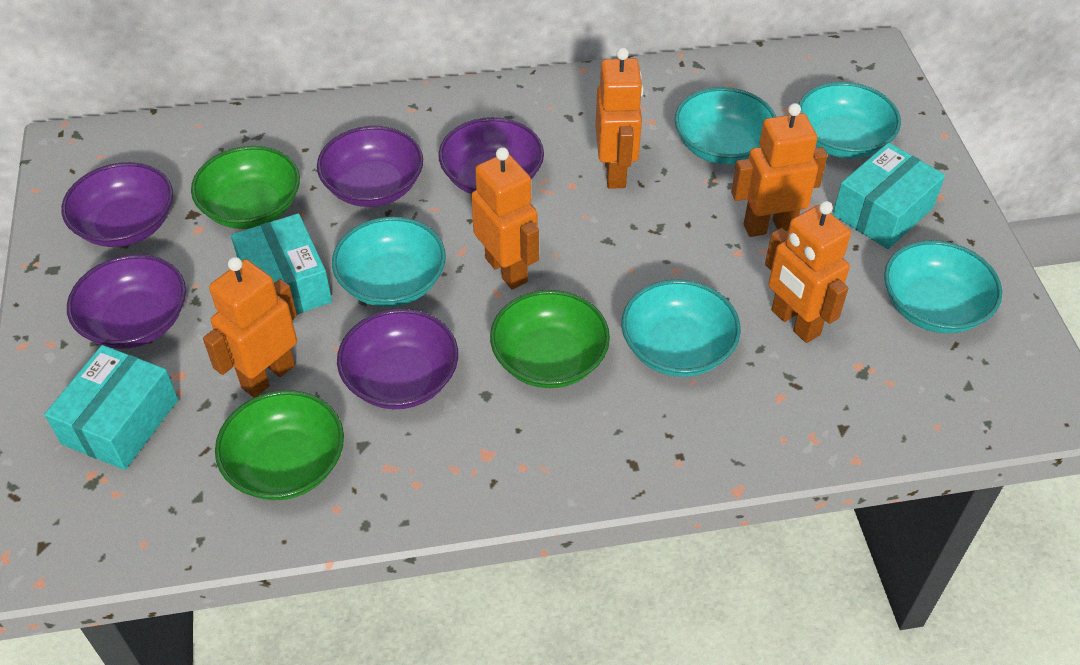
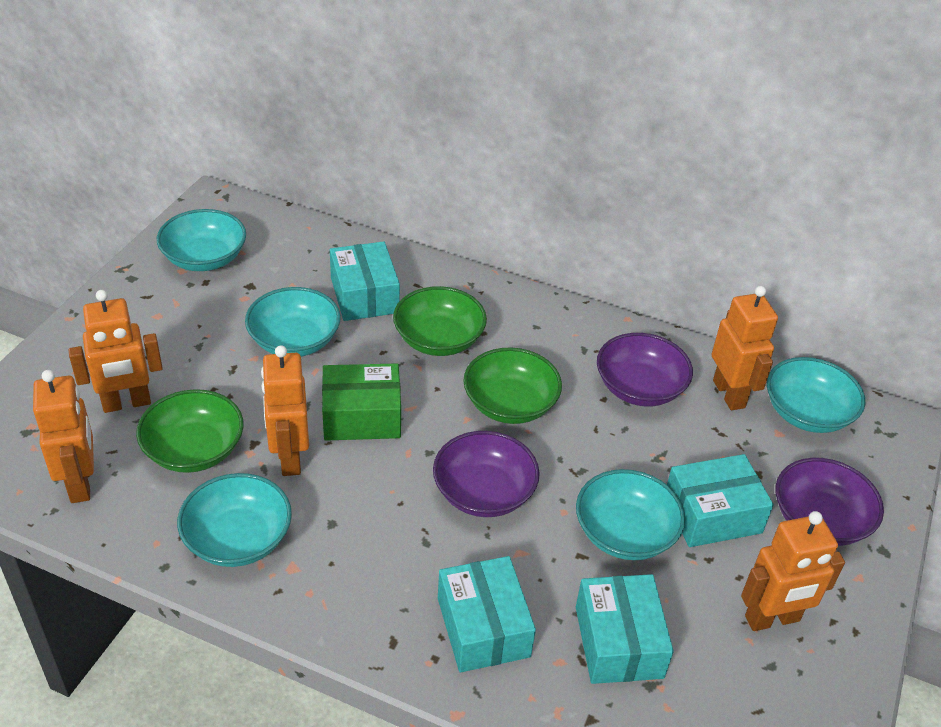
green box: 0 -> 1
purple bowl: 5 -> 3
turquoise box: 3 -> 4

